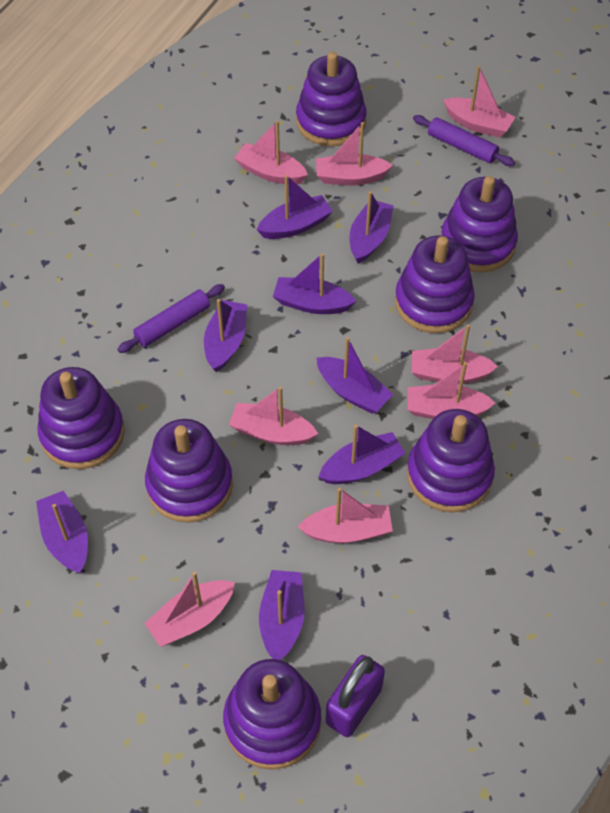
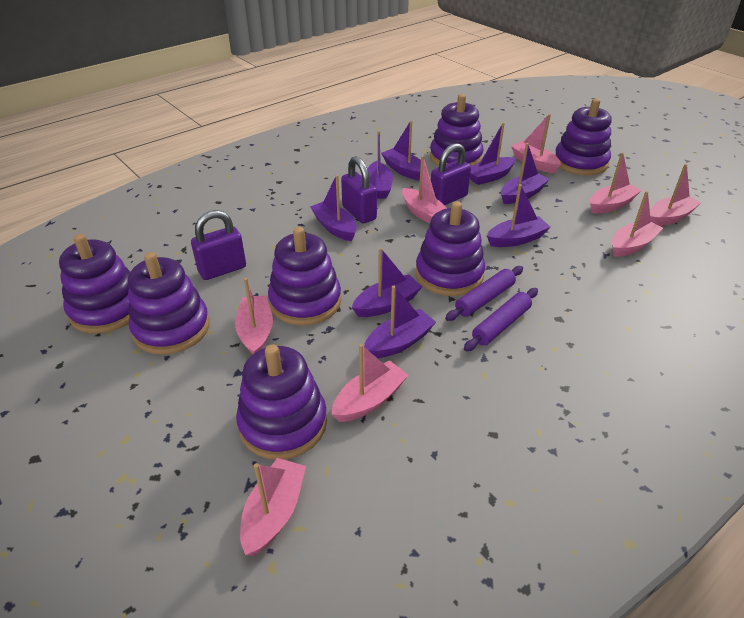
purple padlock: 1 -> 3

